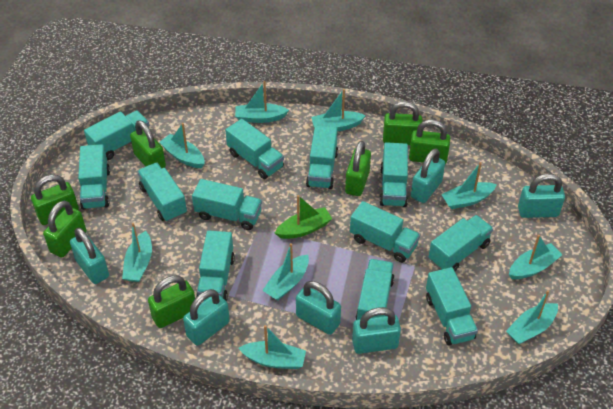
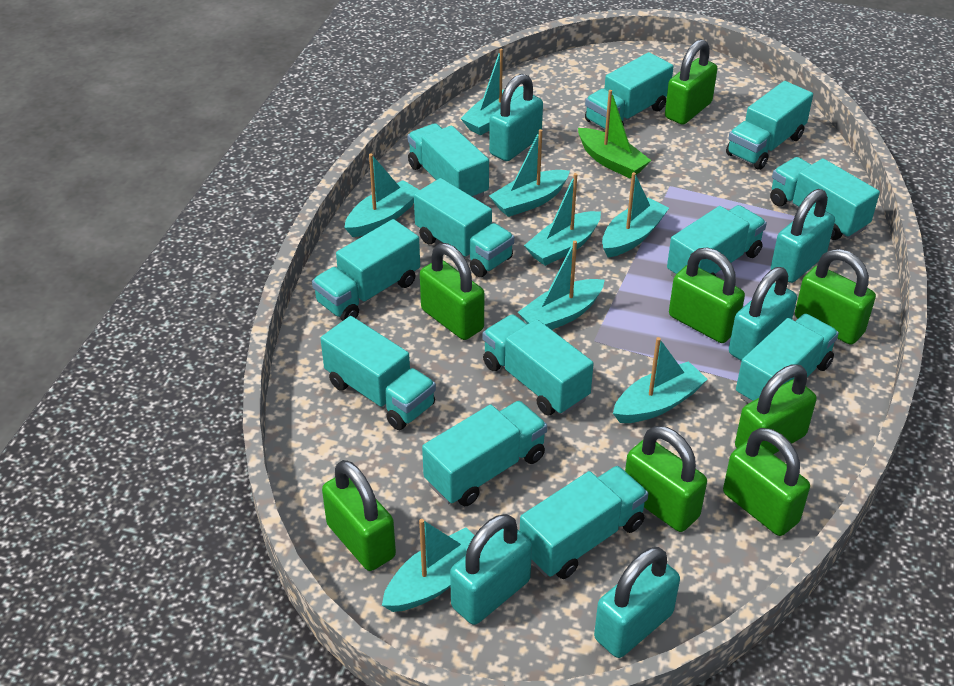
green padlock: 7 -> 8
turquoise boat: 9 -> 8
turquoise padlock: 6 -> 5

